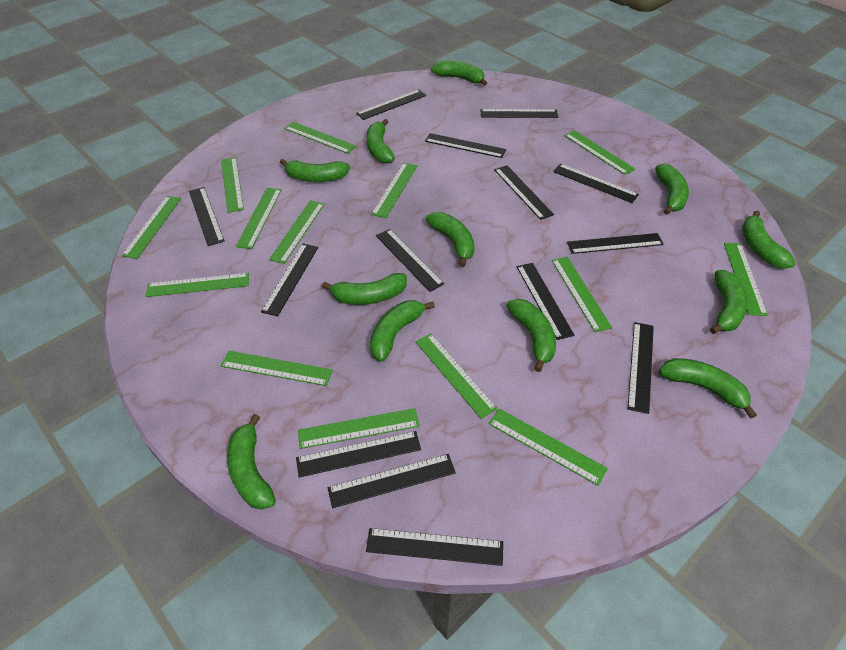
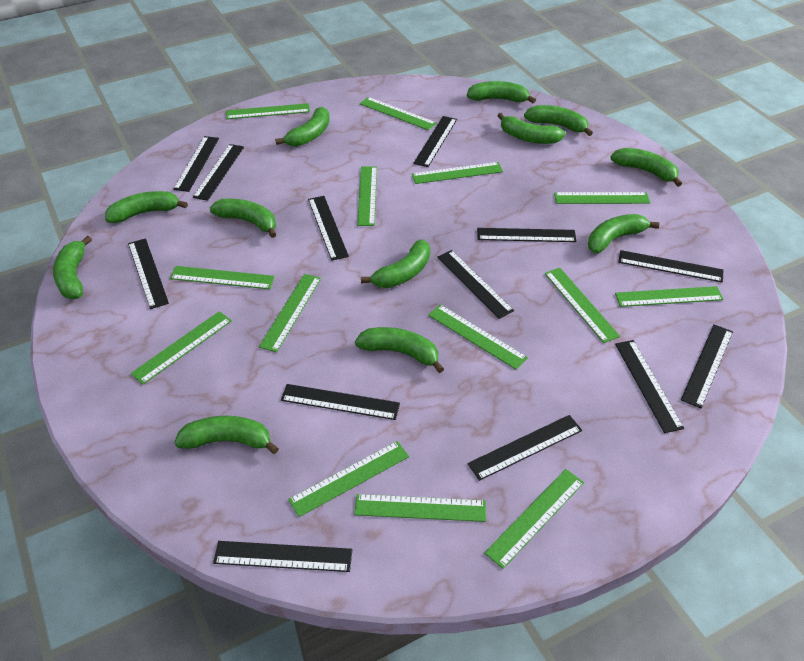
black ruler: 14 -> 13

